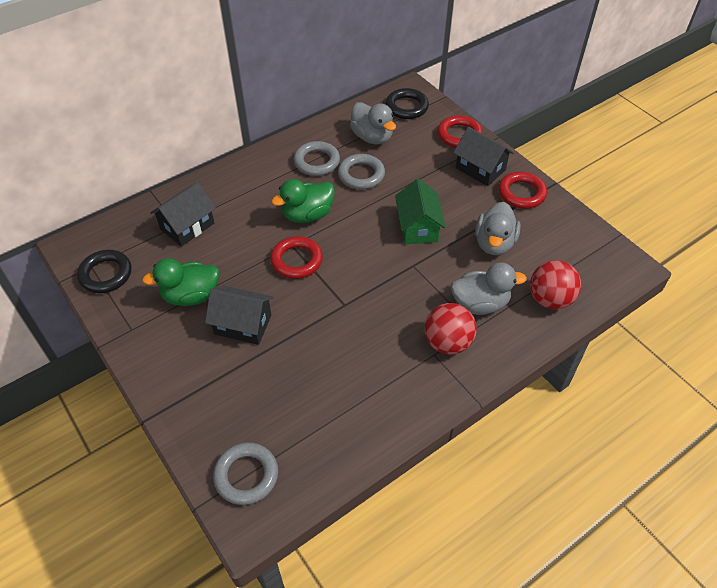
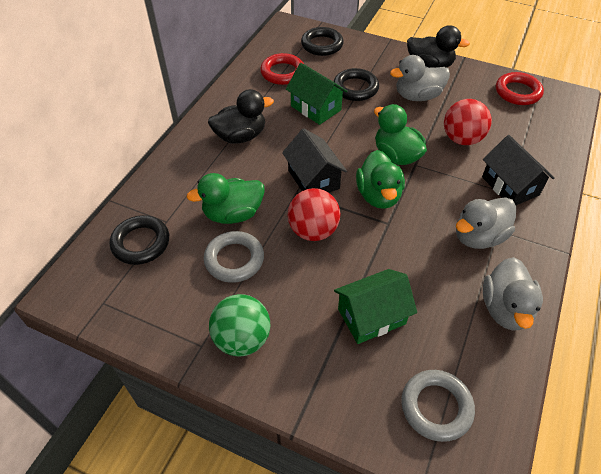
black duck: 0 -> 2
black house: 3 -> 2
black ring: 2 -> 3
green ball: 0 -> 1
green duck: 2 -> 3
green house: 1 -> 2
grey ring: 3 -> 2
red ring: 3 -> 2

